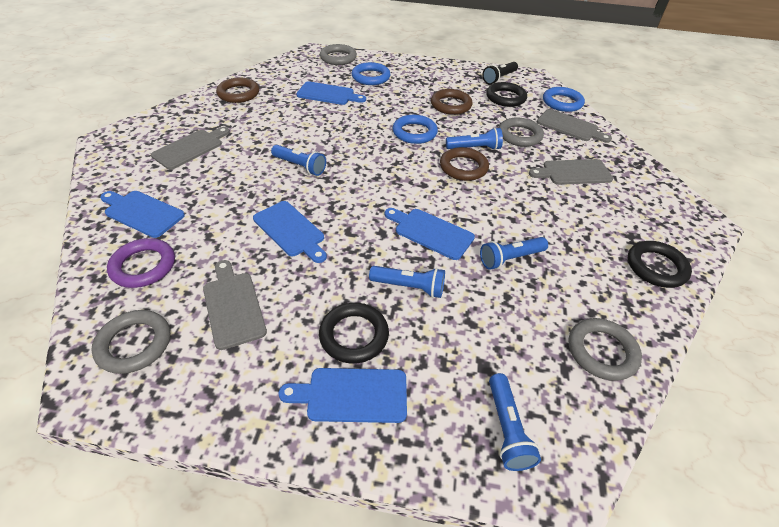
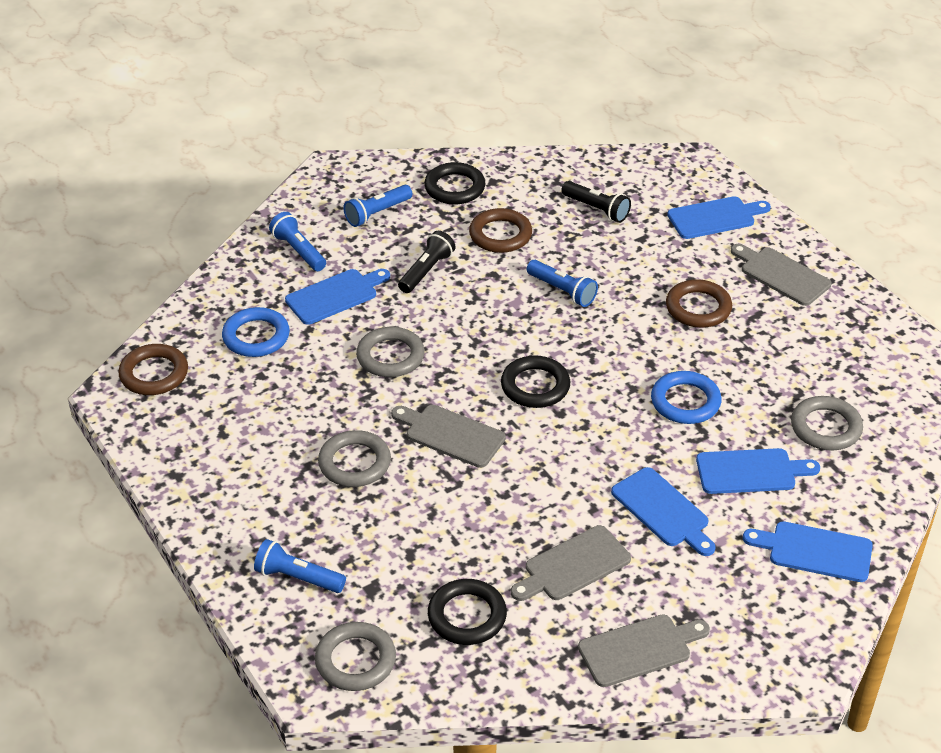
black flashlight: 1 -> 2
blue flashlight: 5 -> 4
blue ring: 3 -> 2
purple ring: 1 -> 0

